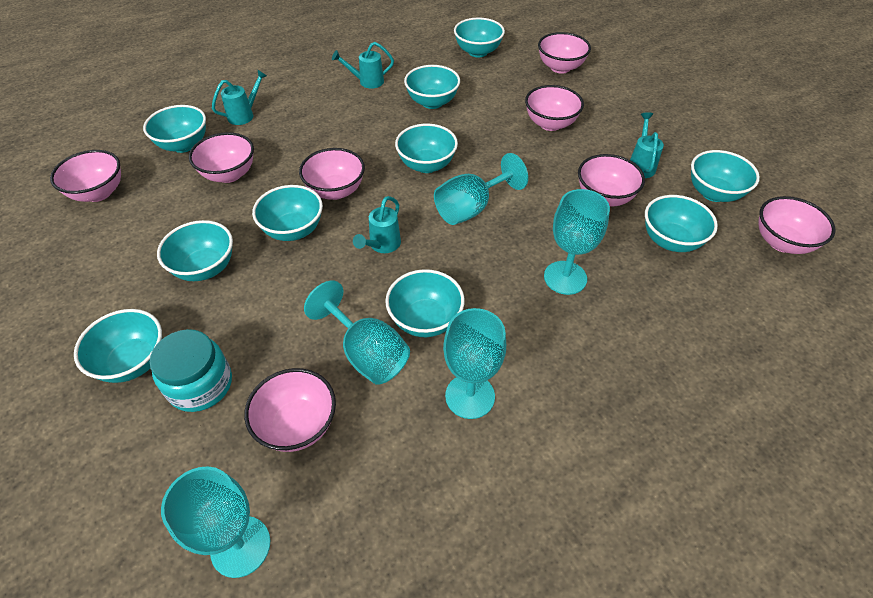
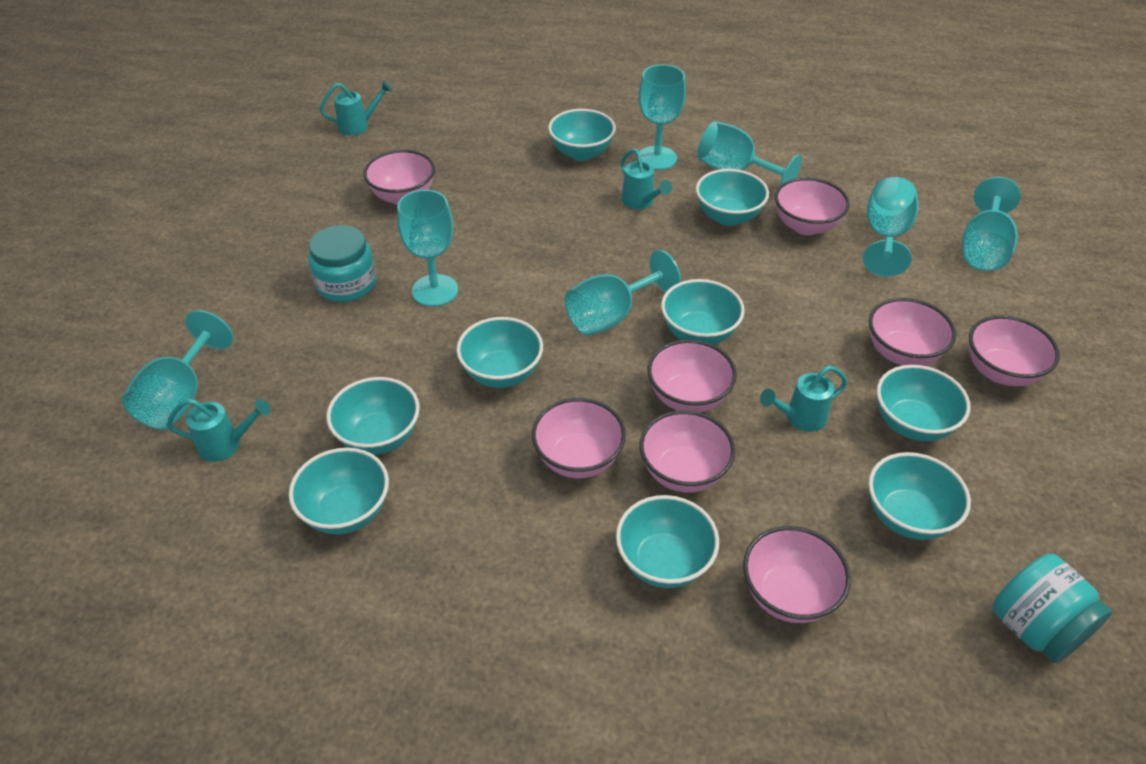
turquoise bowl: 10 -> 9
turquoise goblet: 5 -> 7
turquoise jar: 1 -> 2

